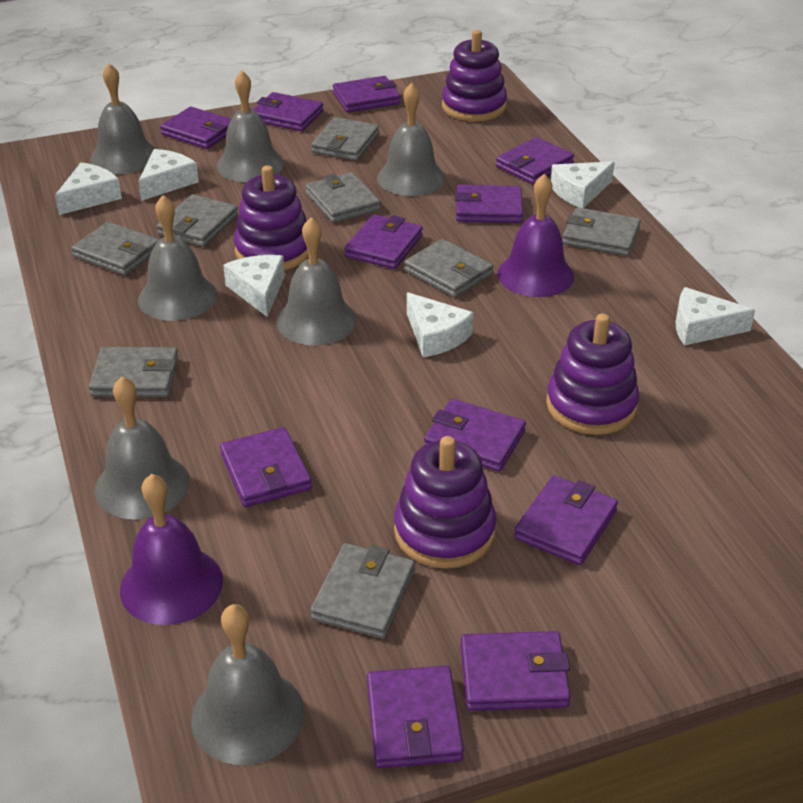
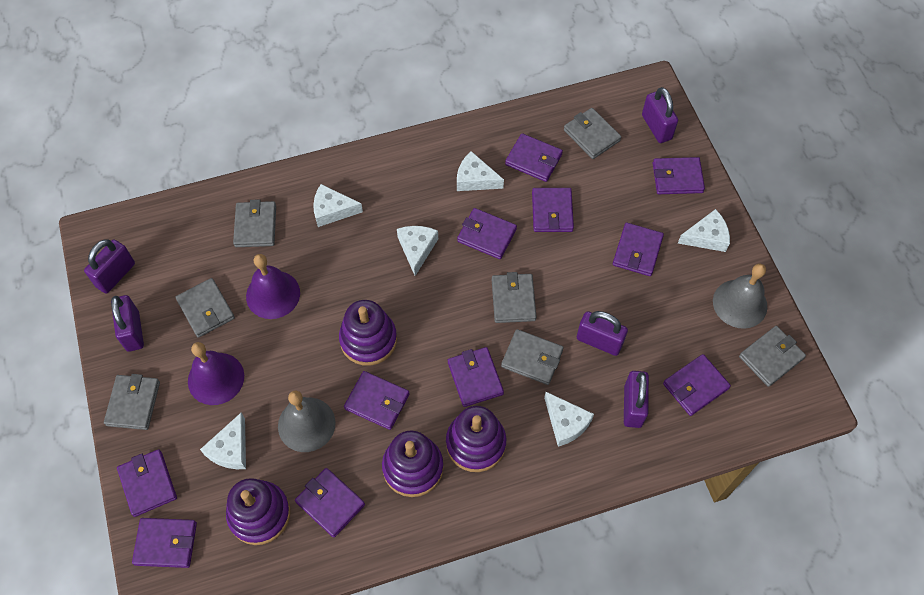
grey bell: 7 -> 2
grey wallet: 8 -> 7
purple padlock: 0 -> 5

